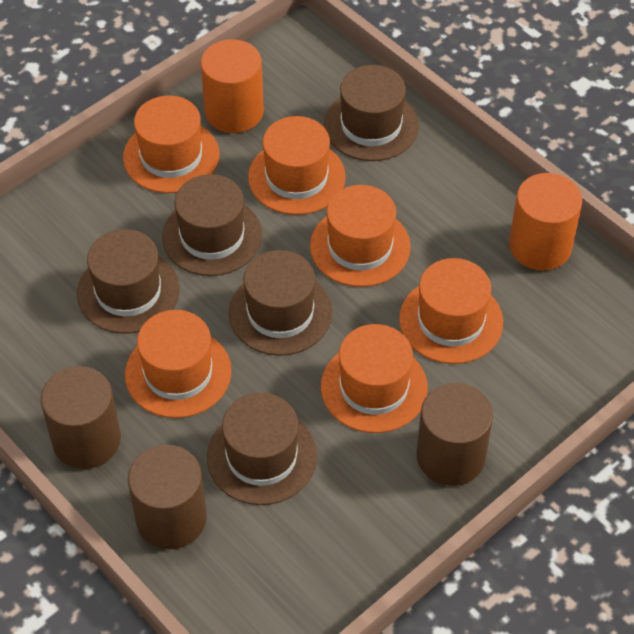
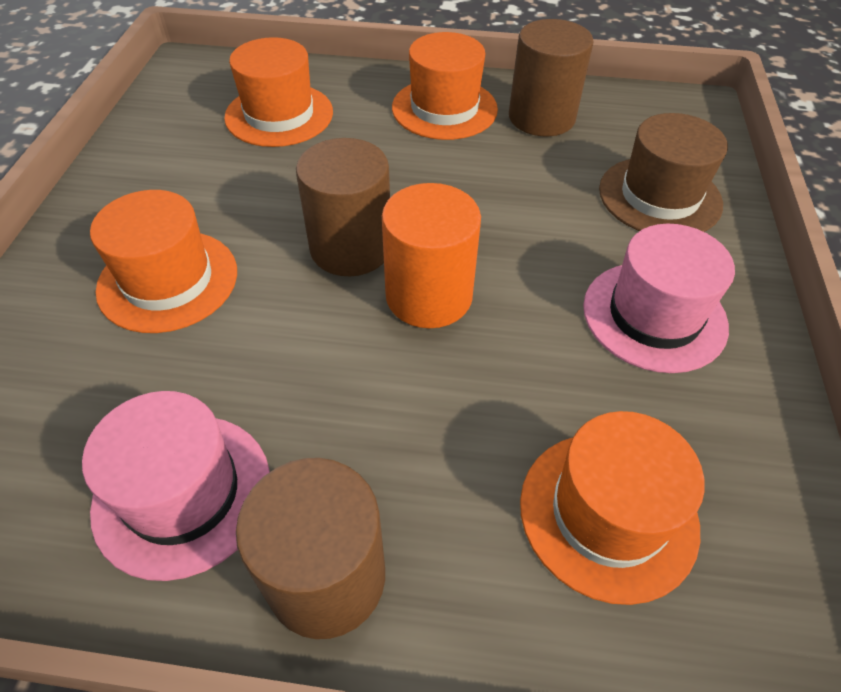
brown hat: 5 -> 1
orange cylinder: 2 -> 1
orange hat: 6 -> 4
pink hat: 0 -> 2

